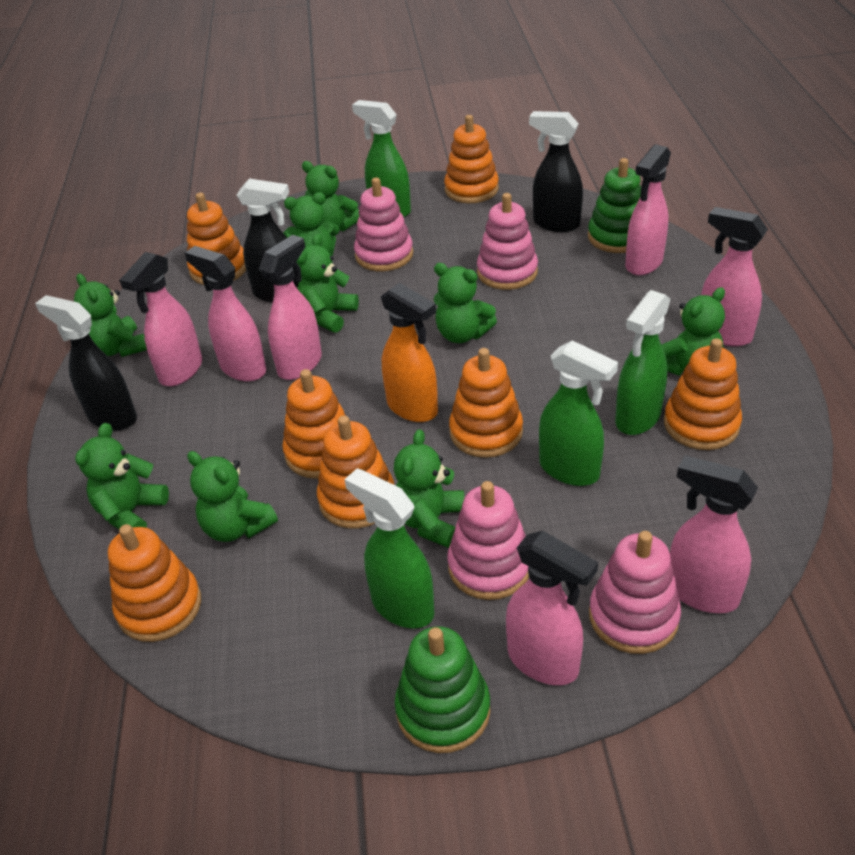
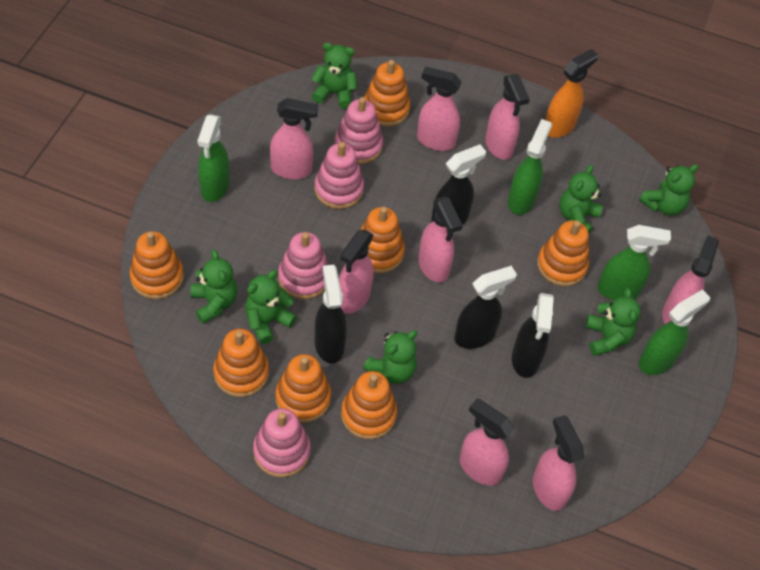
black spray bottle: 3 -> 4
green stacking toy: 2 -> 0
green teddy bear: 9 -> 7
pink spray bottle: 7 -> 8

